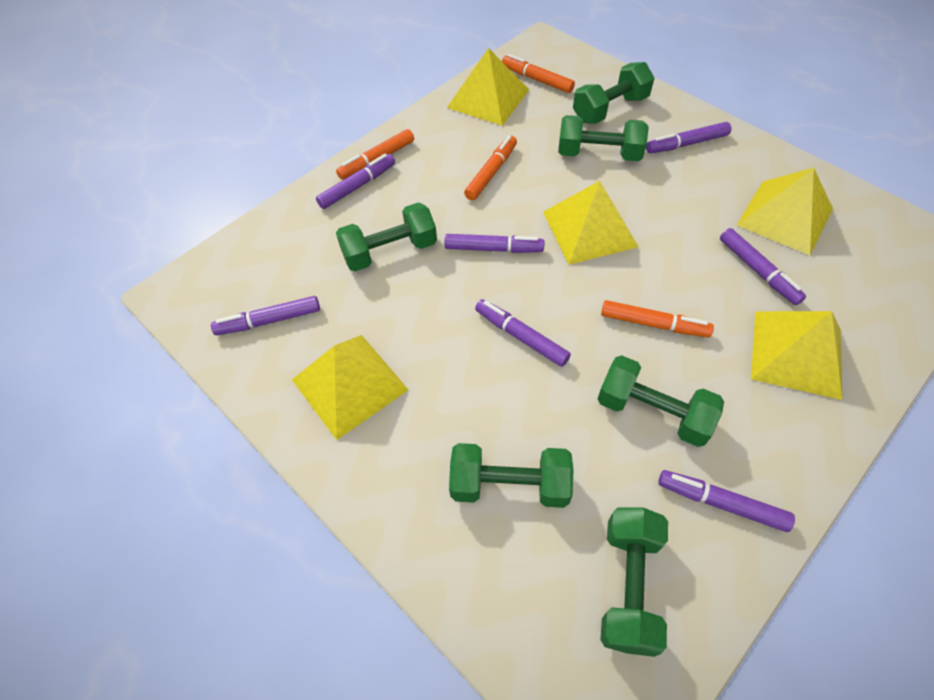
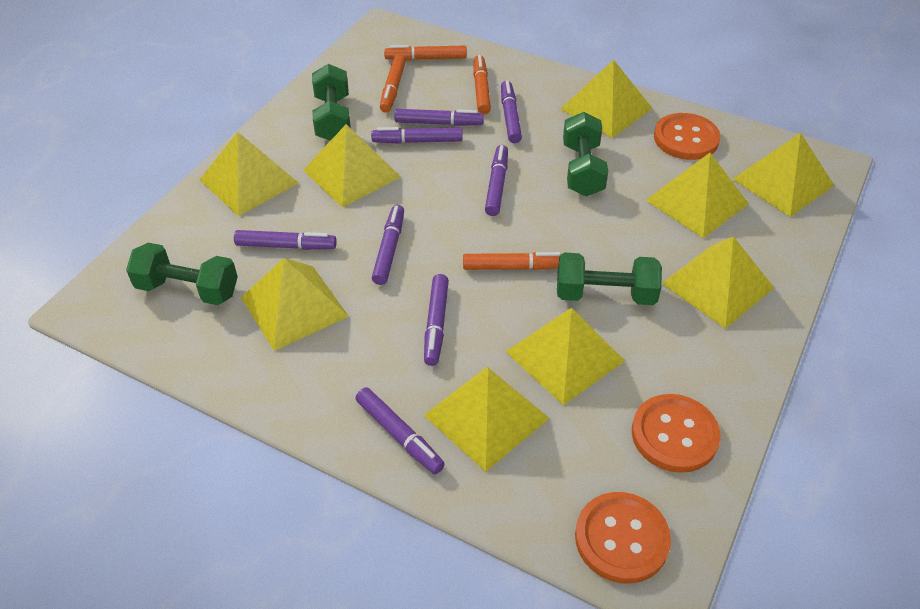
green dumbbell: 6 -> 4
orange button: 0 -> 3
purple marker: 7 -> 8
yellow pyramid: 5 -> 9

